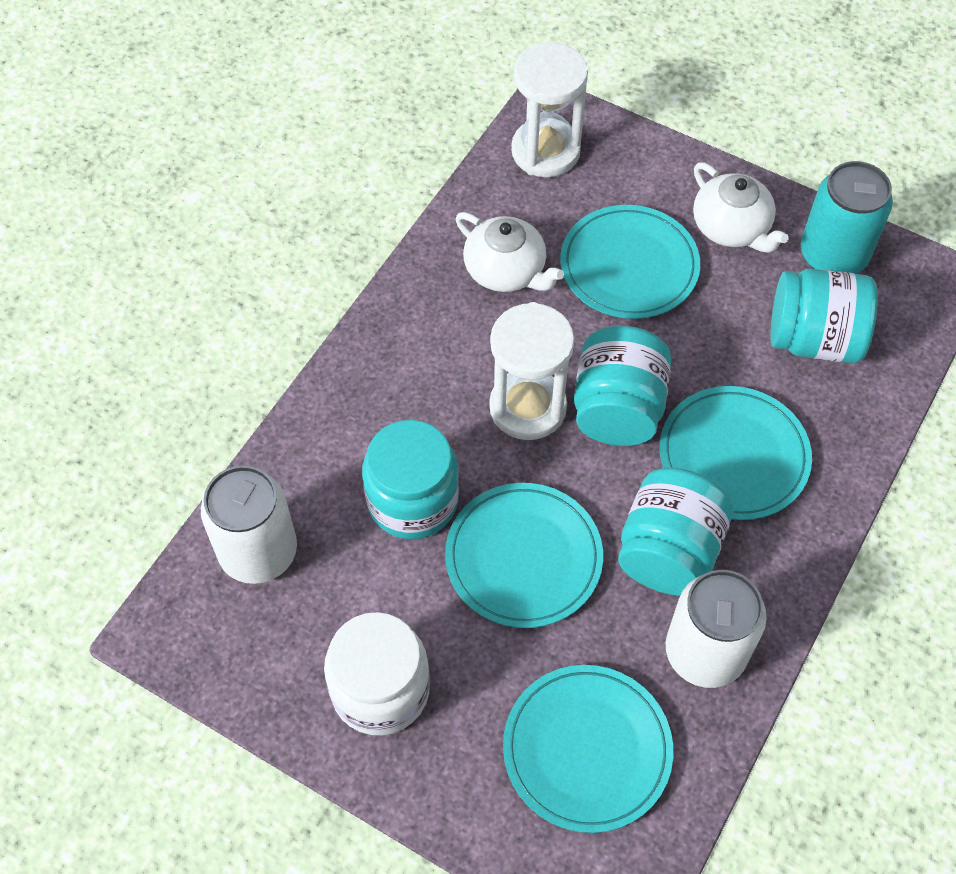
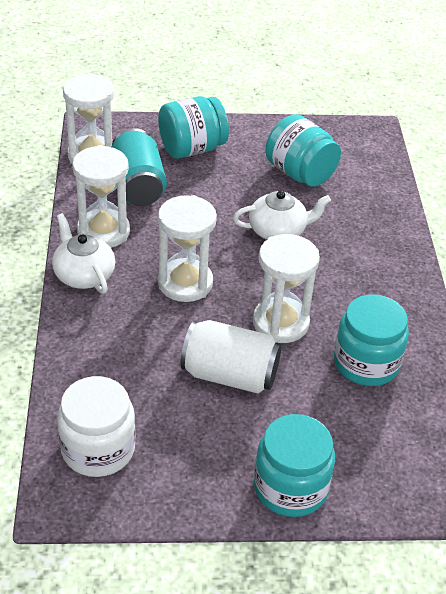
turquoise plate: 4 -> 0
white can: 2 -> 1
white hourglass: 2 -> 4

